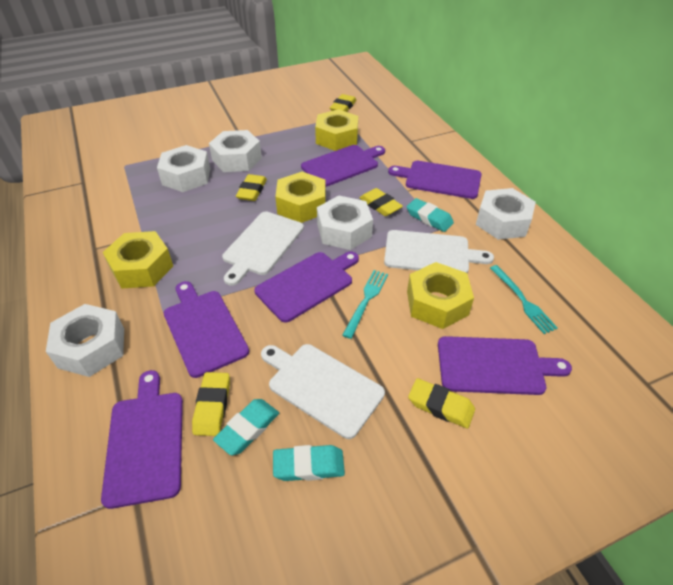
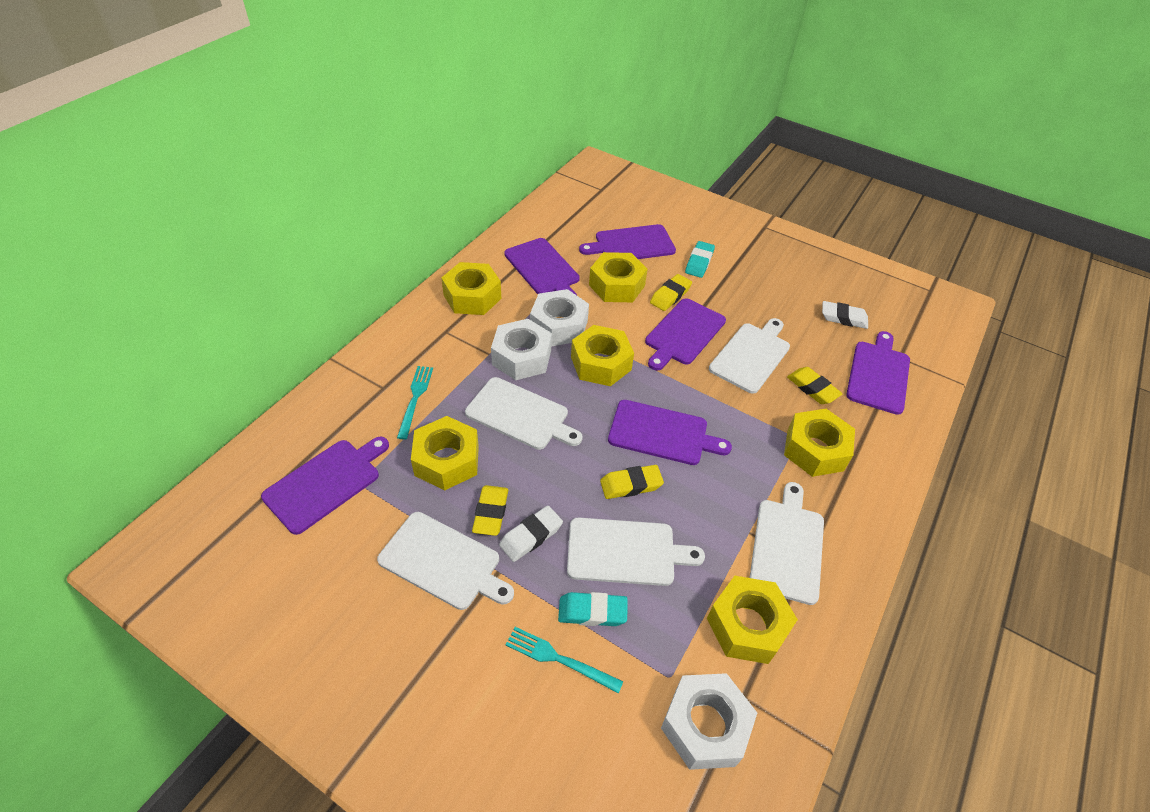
turquoise eraser: 3 -> 2
white cutting board: 3 -> 5
white eraser: 0 -> 2
white nut: 5 -> 3
yellow eraser: 5 -> 4
yellow nut: 4 -> 6

